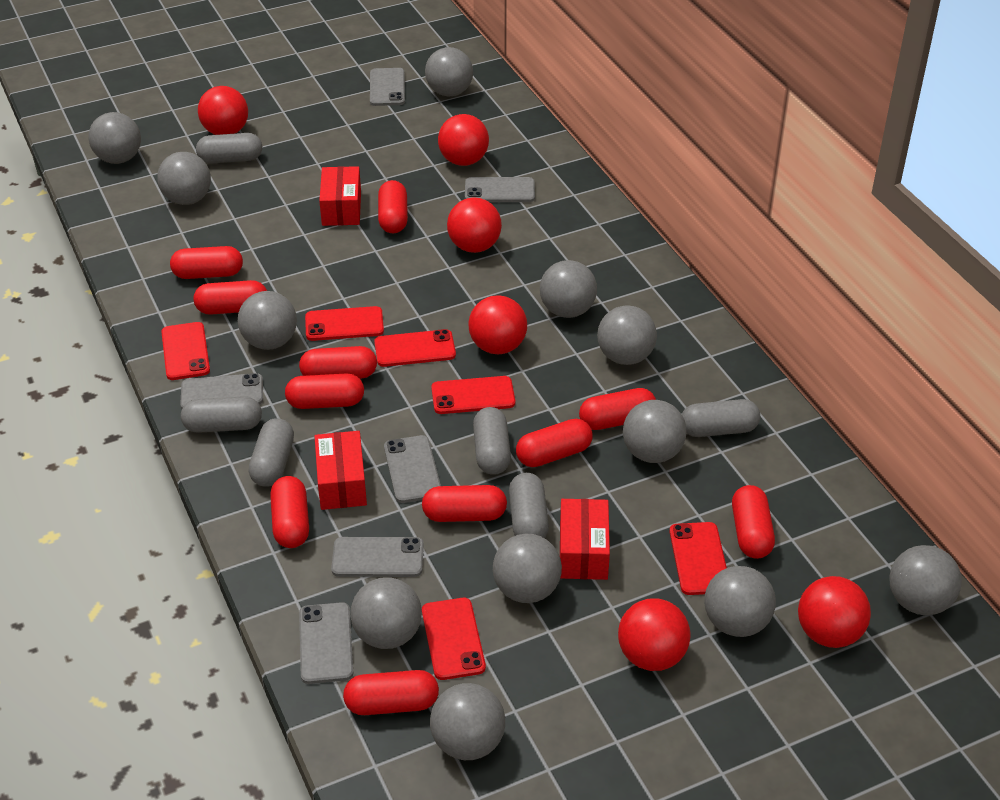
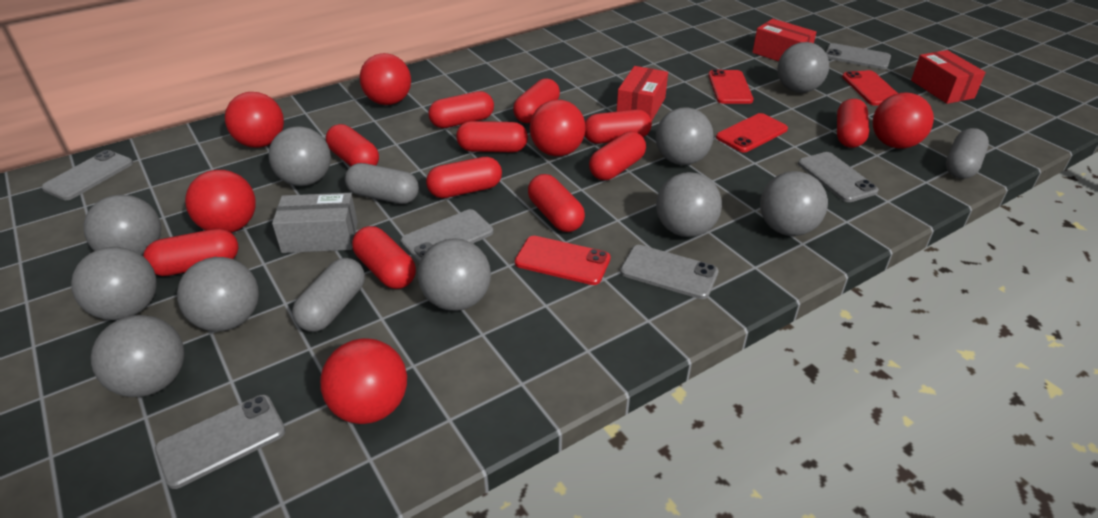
grey ball: 12 -> 10
grey box: 0 -> 1
grey capsule: 6 -> 3
red phone: 6 -> 4

